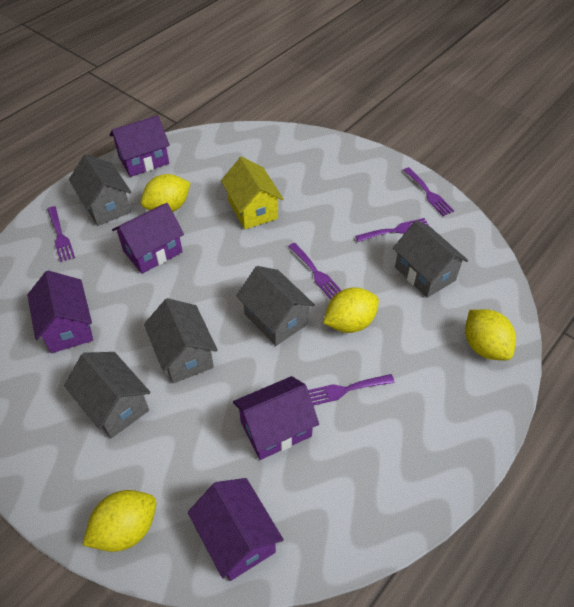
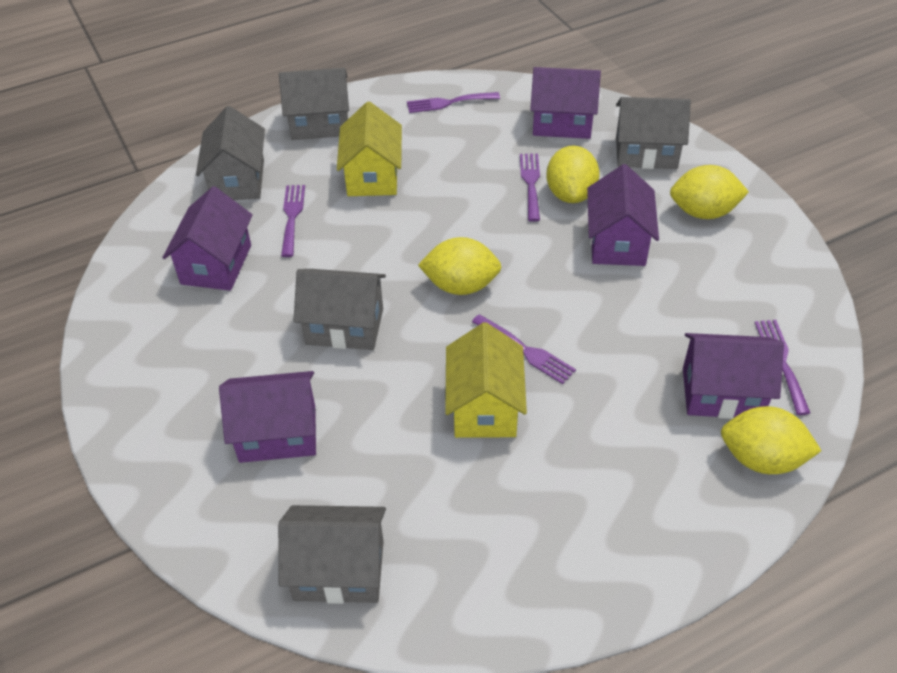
yellow house: 1 -> 2

